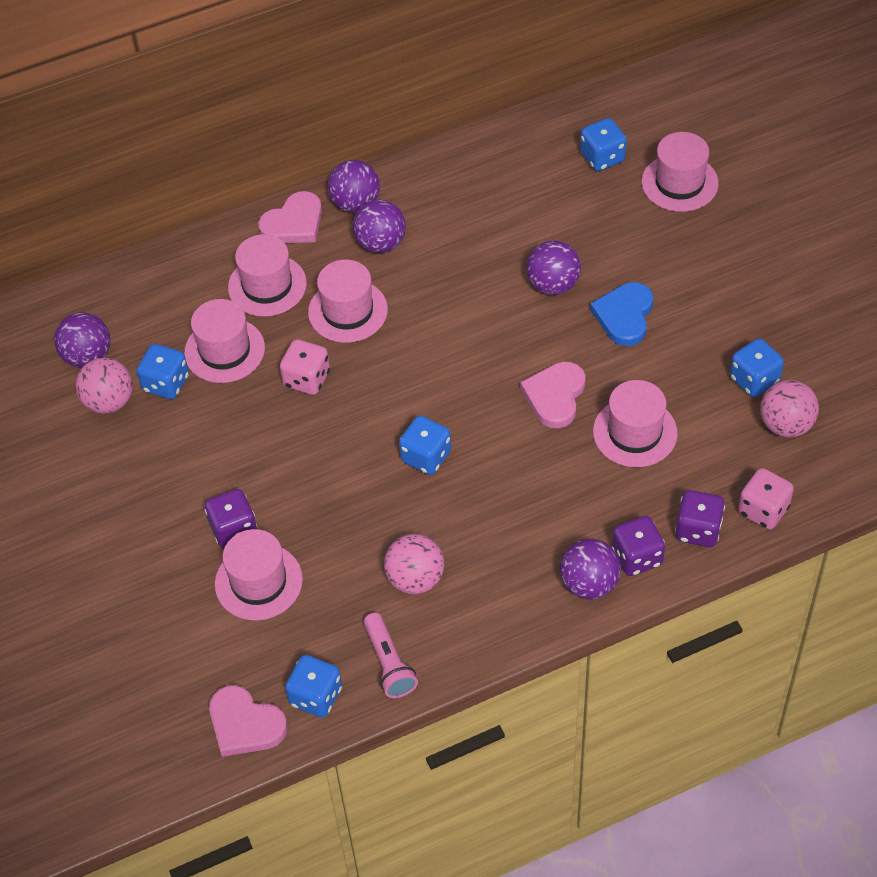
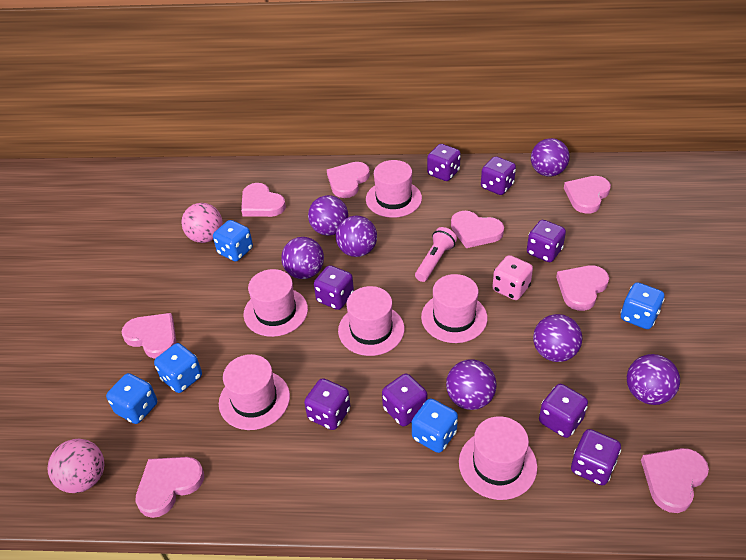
blue heart: 1 -> 0
pink ball: 3 -> 2
pink dice: 2 -> 1
pink heart: 3 -> 8
purple ball: 5 -> 7
purple dice: 3 -> 8

